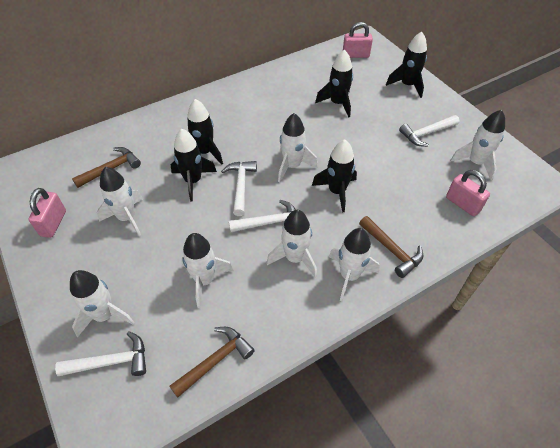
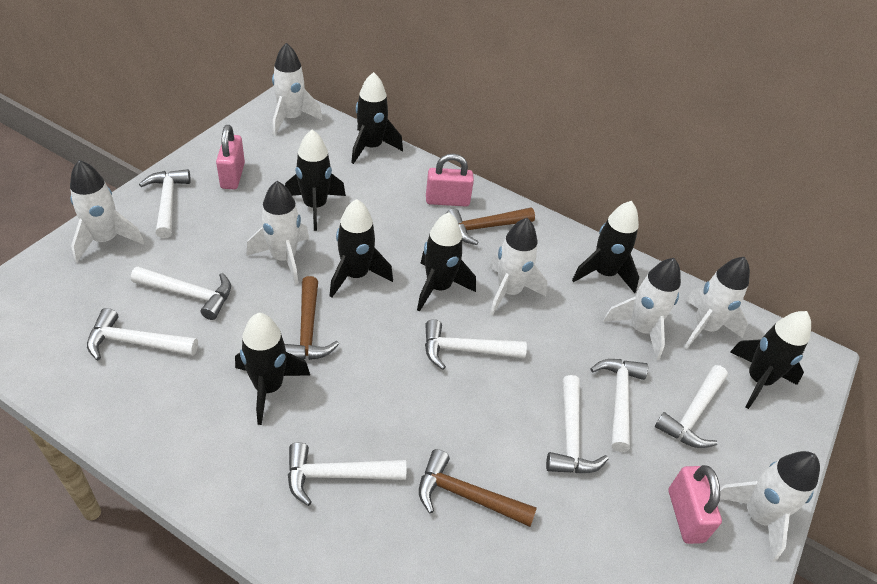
black rocket: 5 -> 7
white hammer: 4 -> 8

